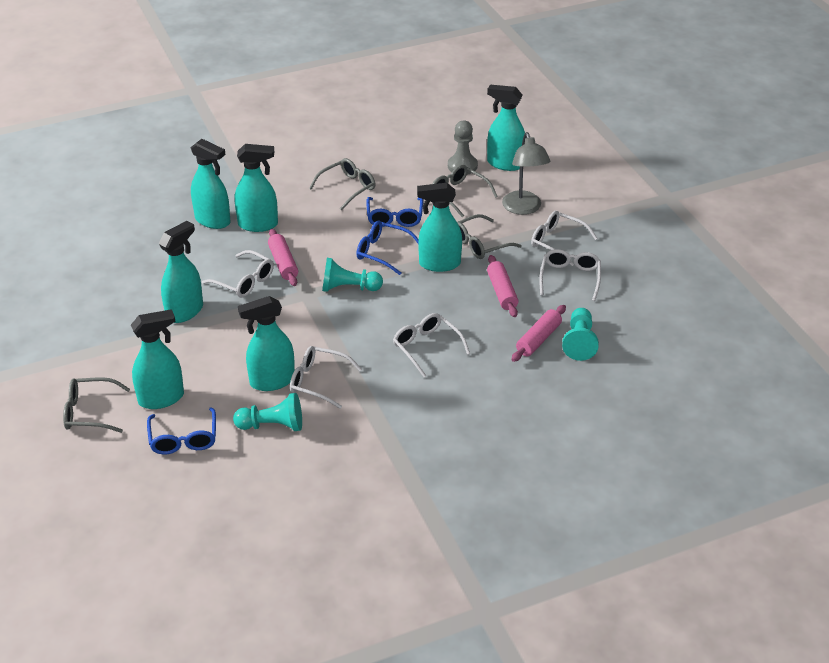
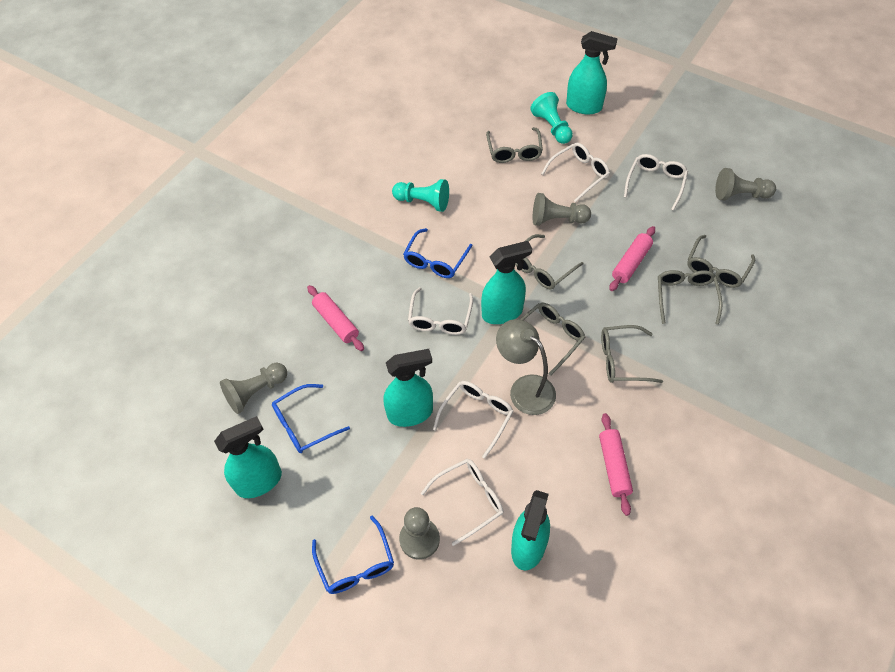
grey glasses: 4 -> 6
grey pawn: 1 -> 4
turquoise pawn: 3 -> 2
turquoise spray bottle: 7 -> 5

